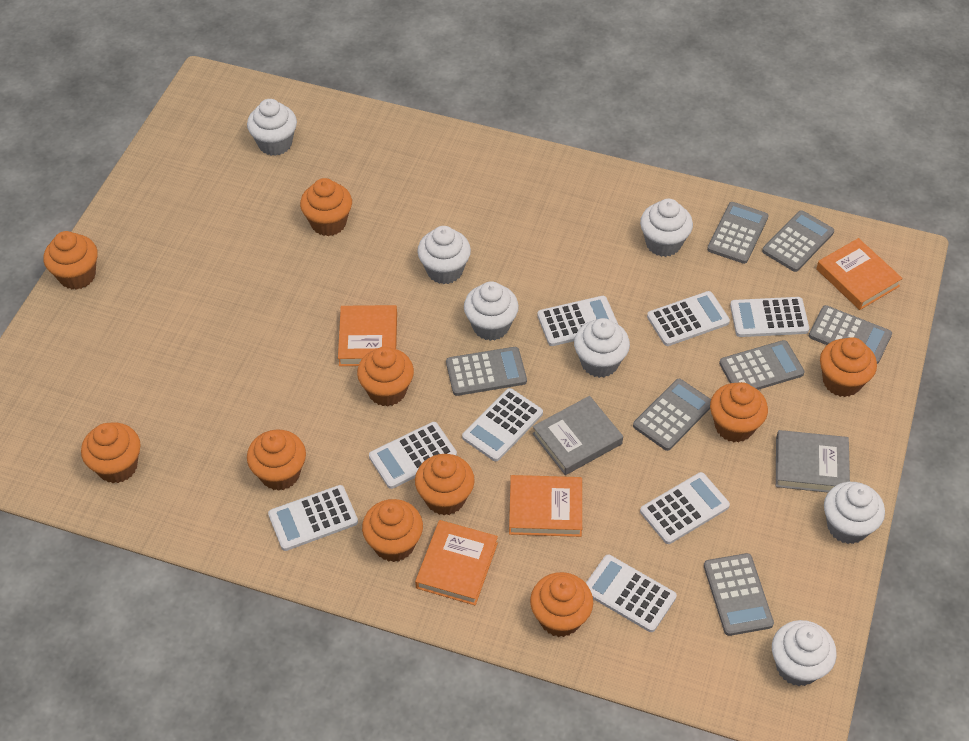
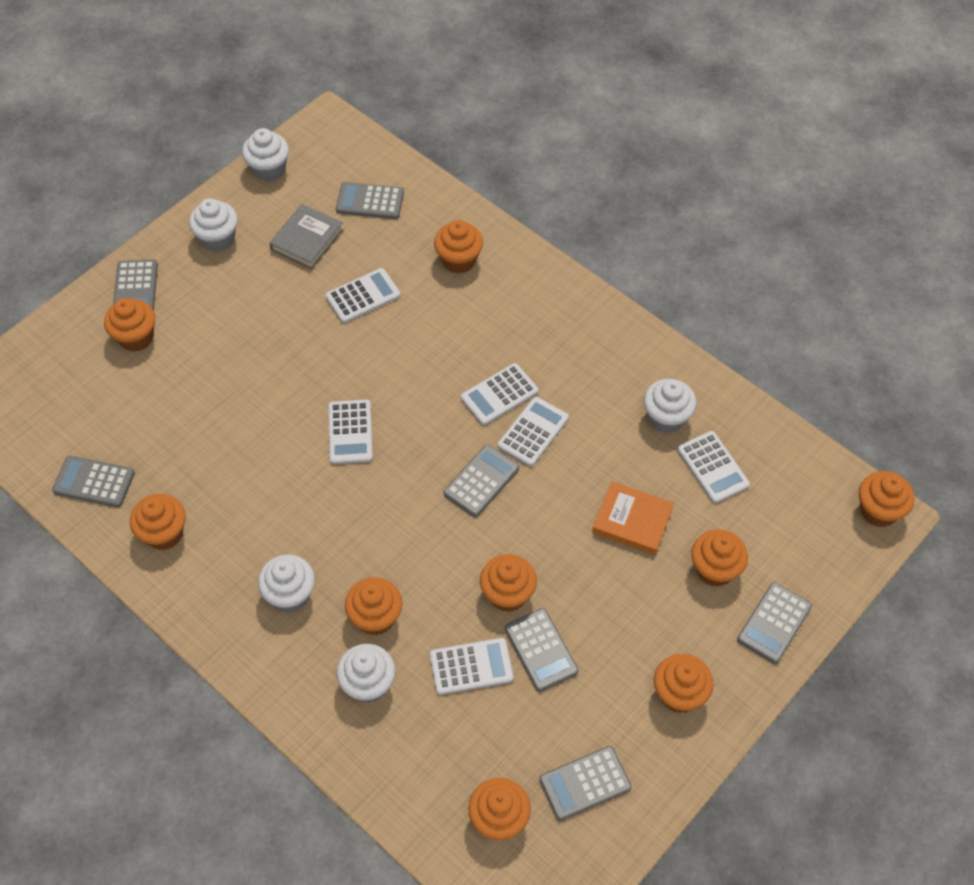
grey book: 2 -> 1
orange book: 4 -> 1
orange cupcake: 10 -> 9
white calculator: 8 -> 6
white cupcake: 7 -> 5

